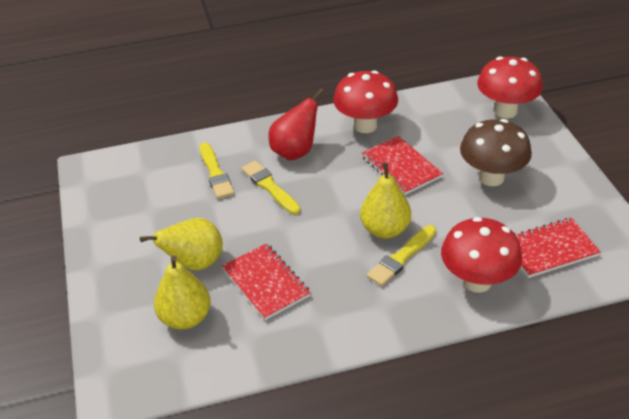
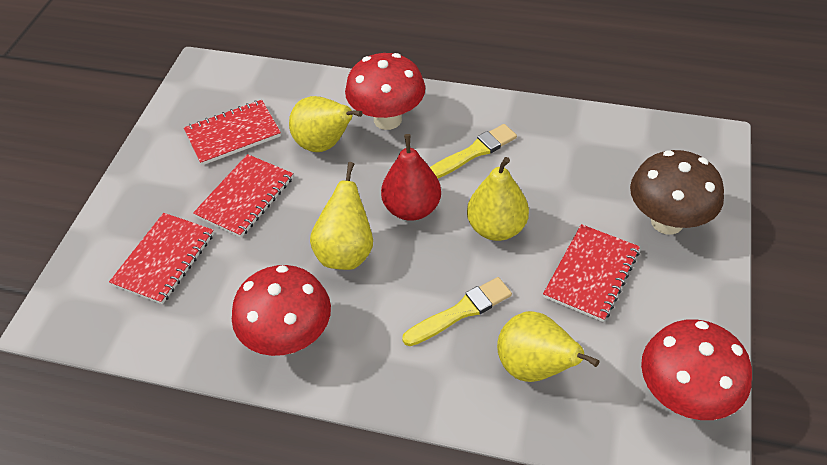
red notebook: 3 -> 4
yellow brush: 3 -> 2
yellow pear: 3 -> 4

